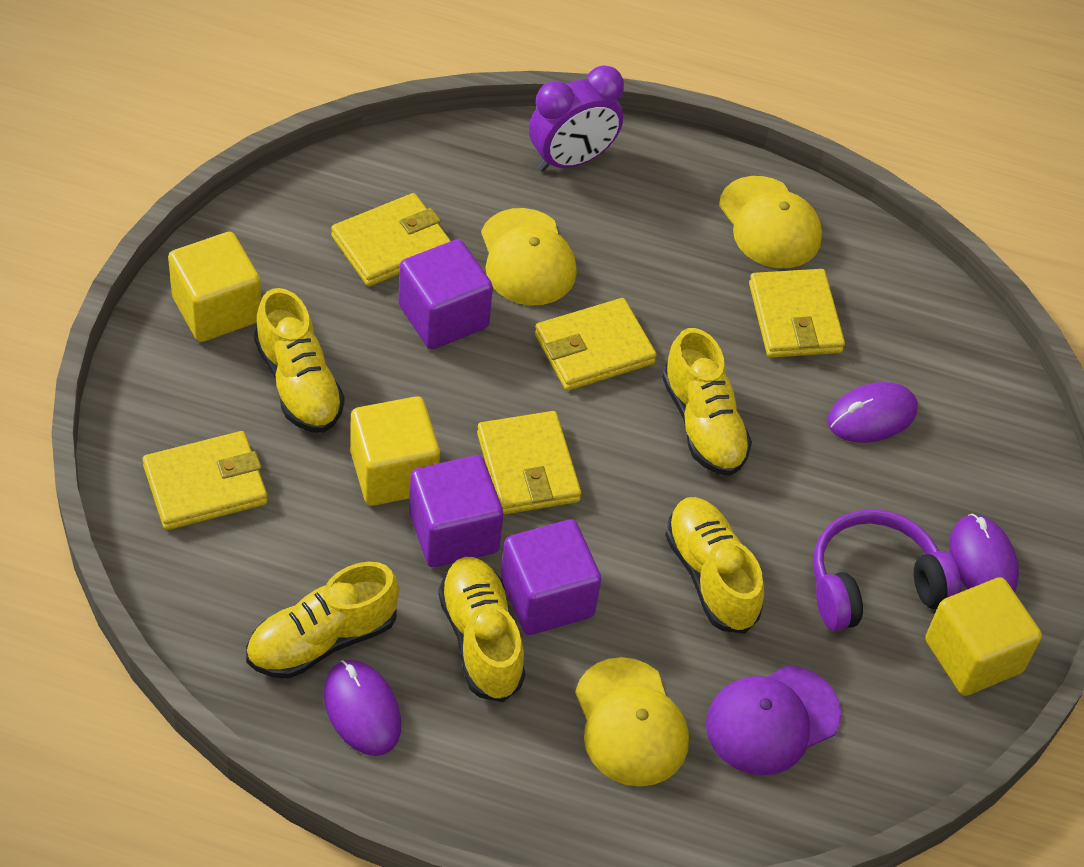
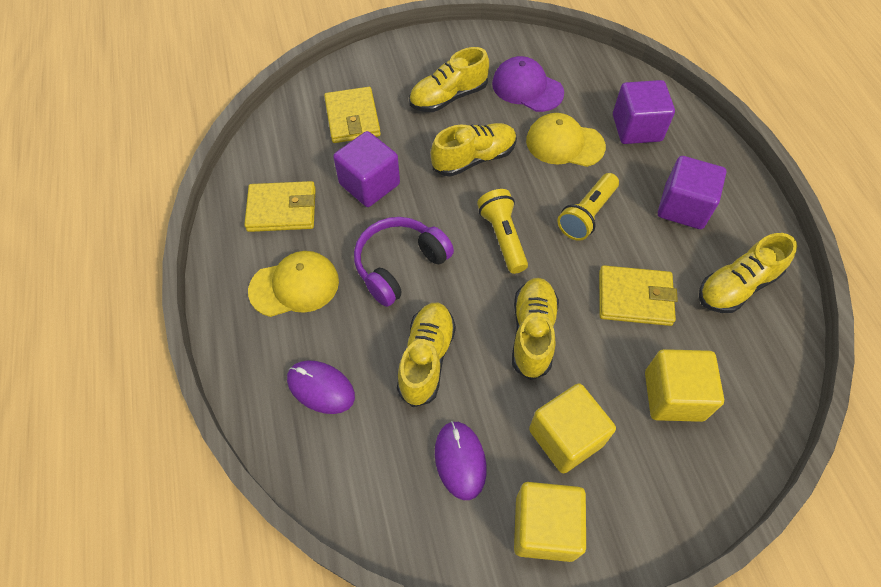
purple clock: 1 -> 0
purple mouse: 3 -> 2
yellow cap: 3 -> 2
yellow flashlight: 0 -> 2
yellow wallet: 5 -> 3

